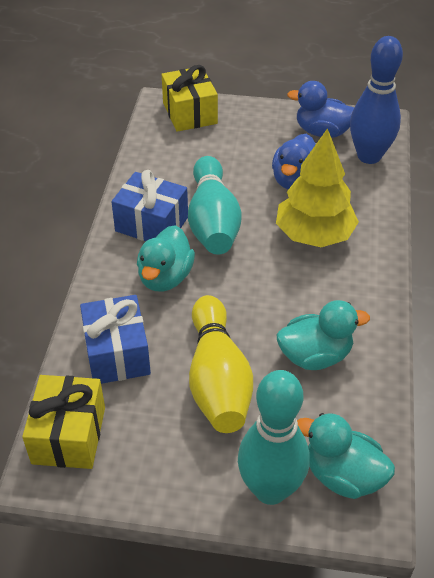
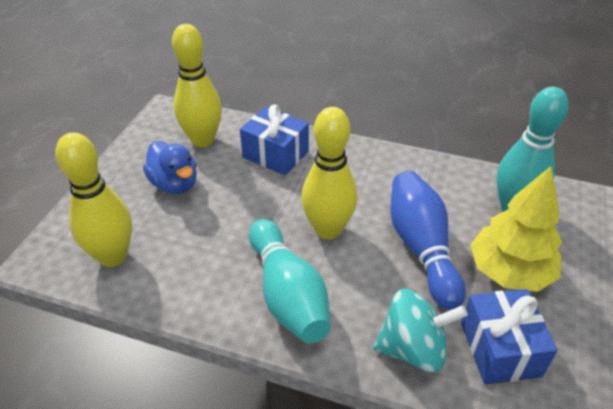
blue duck: 2 -> 1
turquoise duck: 3 -> 0
turquoise spinning top: 0 -> 1
yellow bowling pin: 1 -> 3
yellow gift: 2 -> 0

